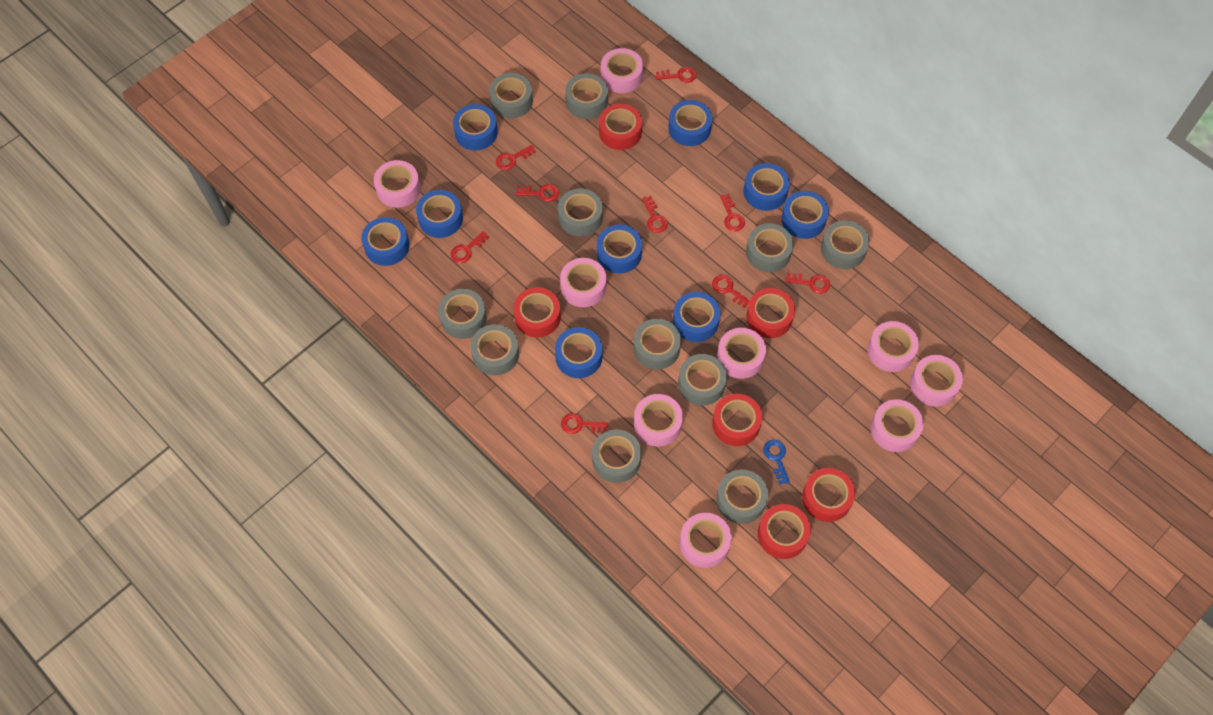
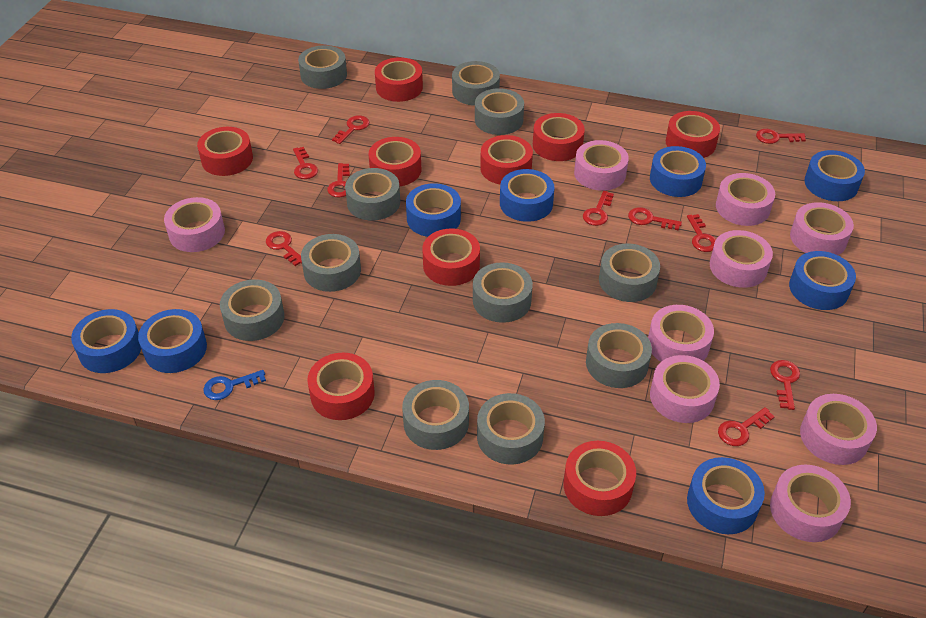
blue tape: 9 -> 8
red key: 9 -> 10
red tape: 6 -> 9

